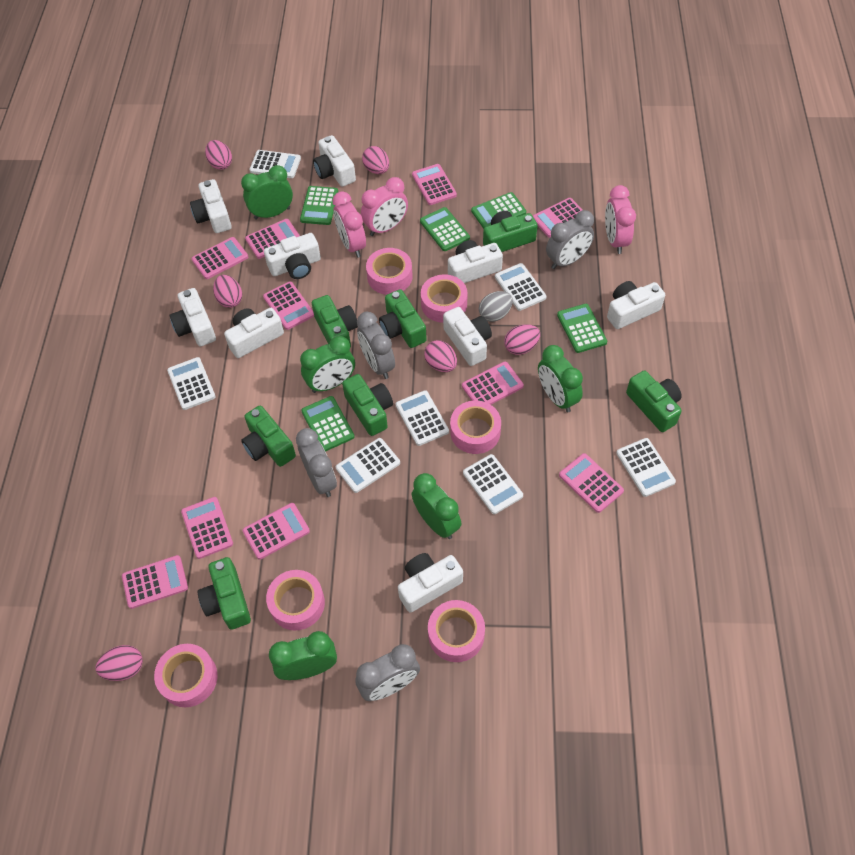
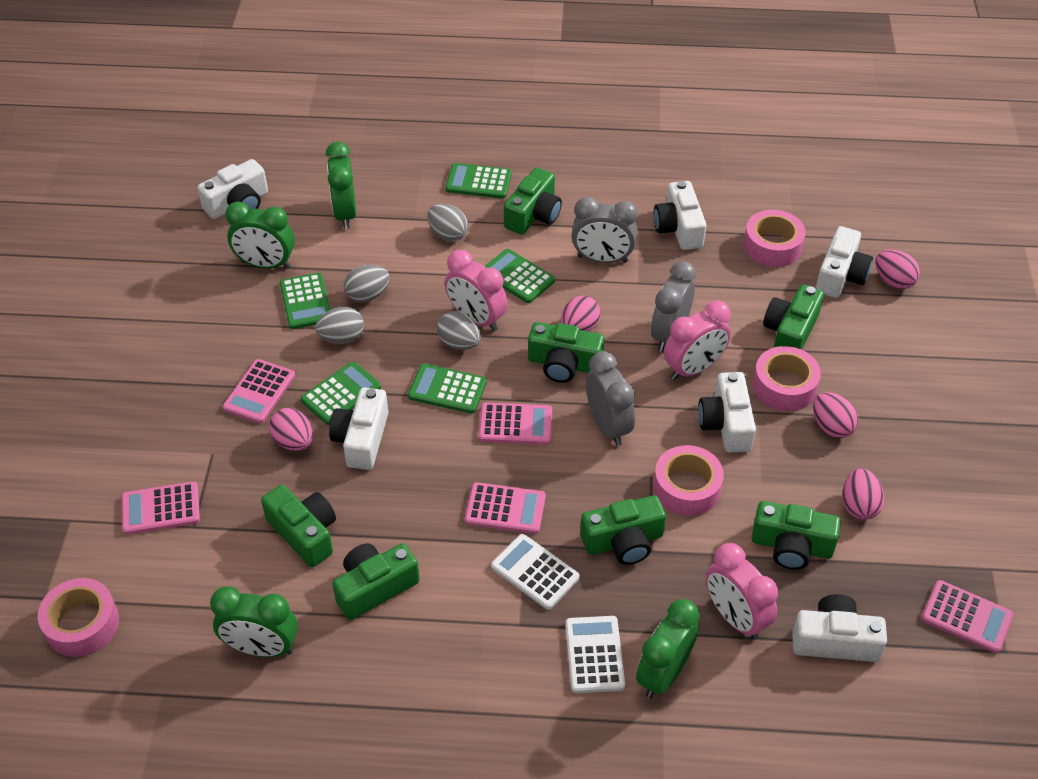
green clock: 5 -> 4
grey clock: 4 -> 3
grey egg: 1 -> 4
pink calculator: 10 -> 5
pink egg: 6 -> 5
pink tape: 6 -> 4
white calculator: 7 -> 2
white camera: 9 -> 6

